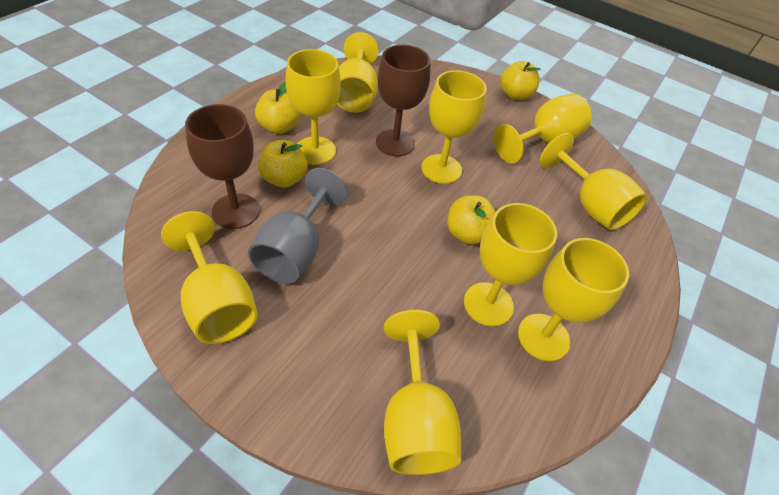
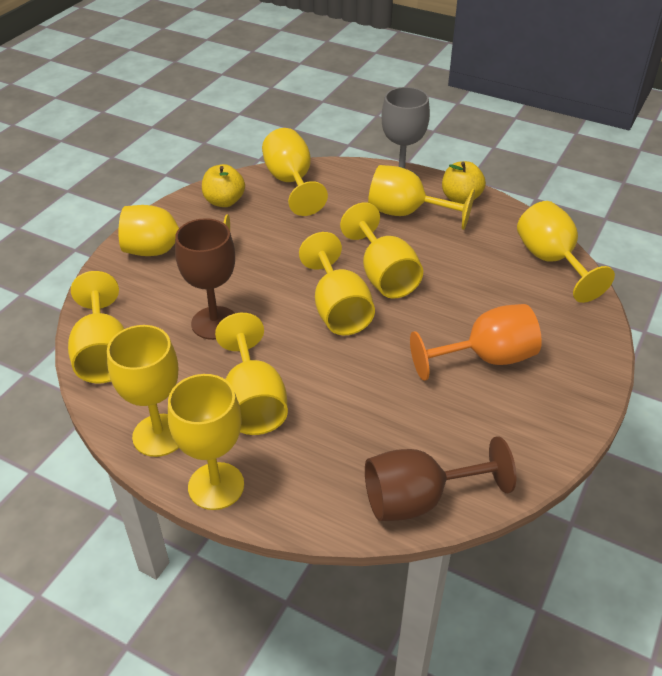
orange goblet: 0 -> 1
yellow apple: 4 -> 2
yellow goblet: 9 -> 10

